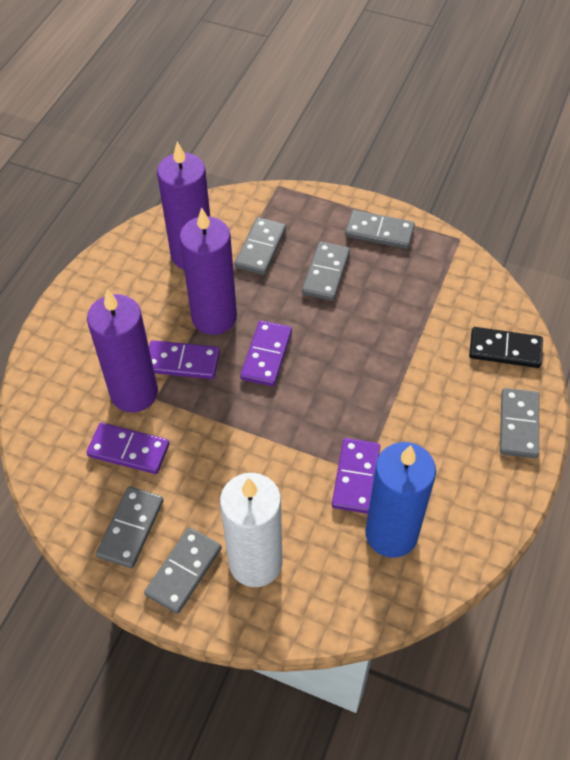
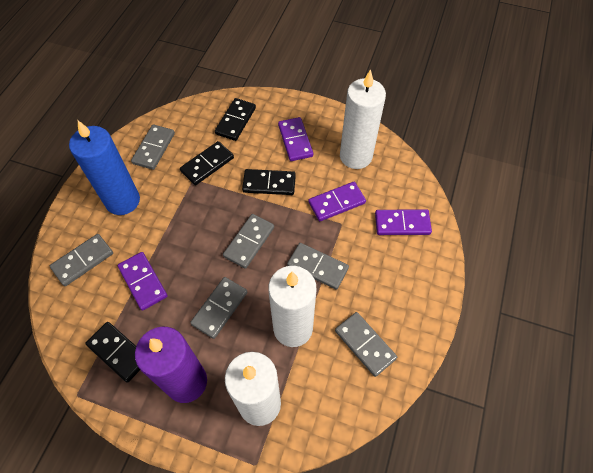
black domino: 1 -> 4
purple candle: 3 -> 1
white candle: 1 -> 3

